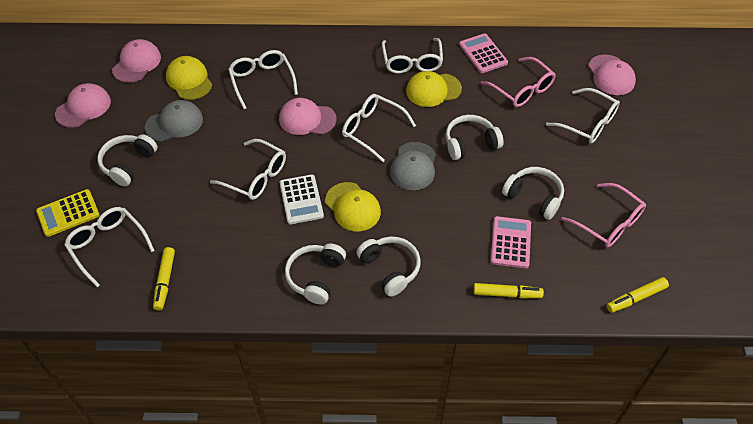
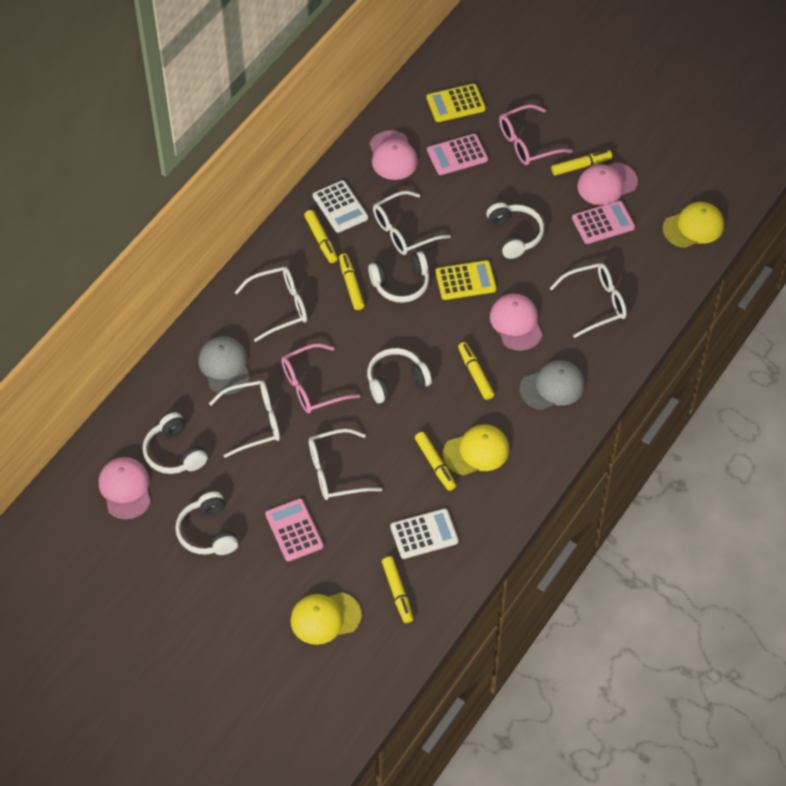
pink calculator: 2 -> 3
white calculator: 1 -> 2
white glasses: 6 -> 5
yellow calculator: 1 -> 2
yellow marker: 3 -> 6

